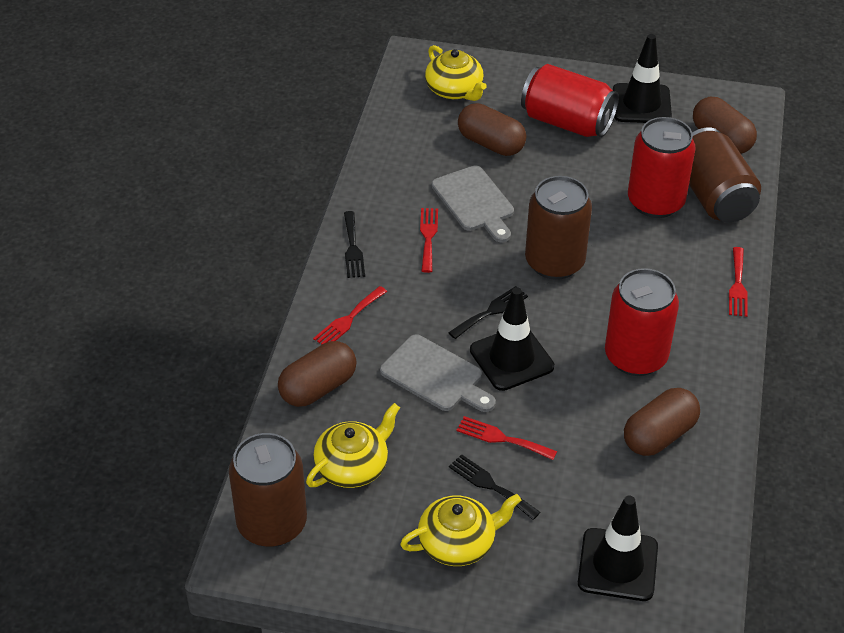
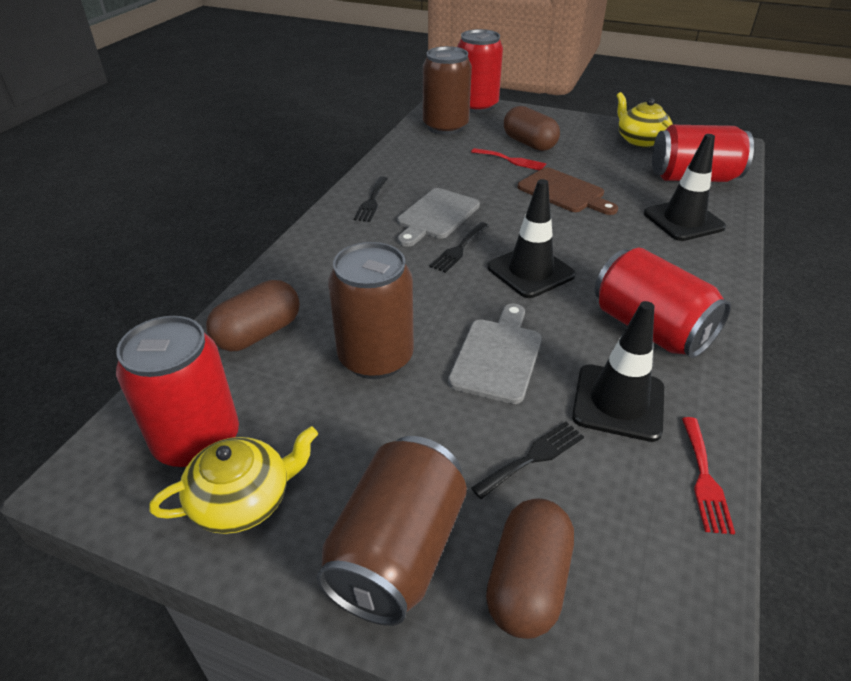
brown capsule: 4 -> 3
brown cutting board: 0 -> 1
red can: 3 -> 4
red fork: 4 -> 2
yellow teapot: 3 -> 2

